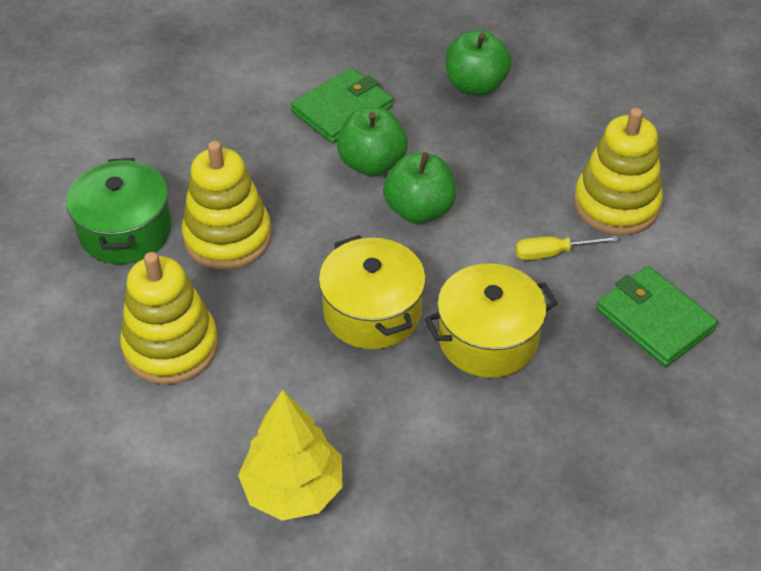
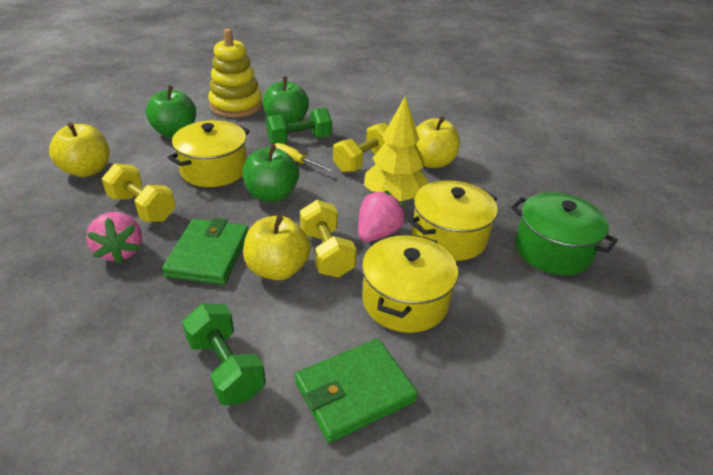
green dumbbell: 0 -> 2
pink strawberry: 0 -> 2
yellow apple: 0 -> 3
yellow dumbbell: 0 -> 3
yellow pot: 2 -> 3
yellow stacking toy: 3 -> 1

